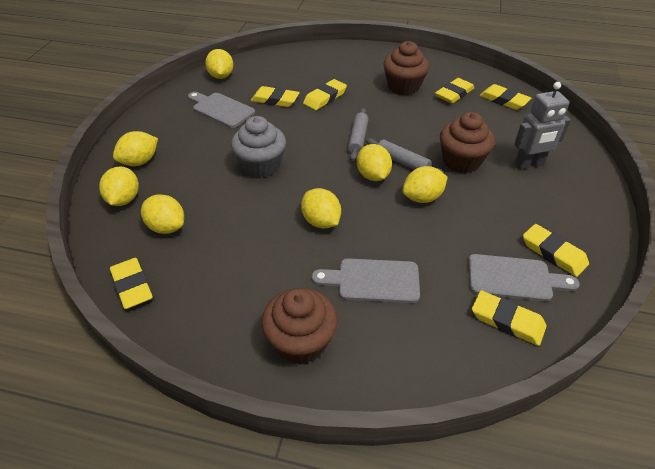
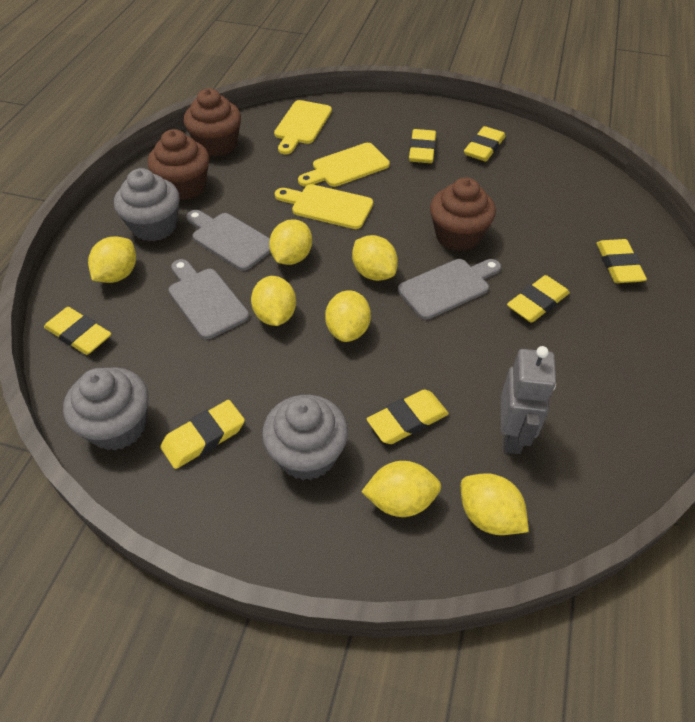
grey cupcake: 1 -> 3
grey rolling pin: 2 -> 0
yellow cutting board: 0 -> 3

